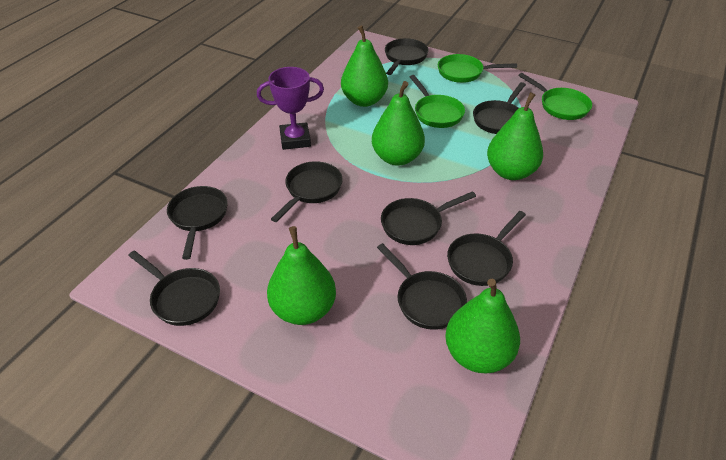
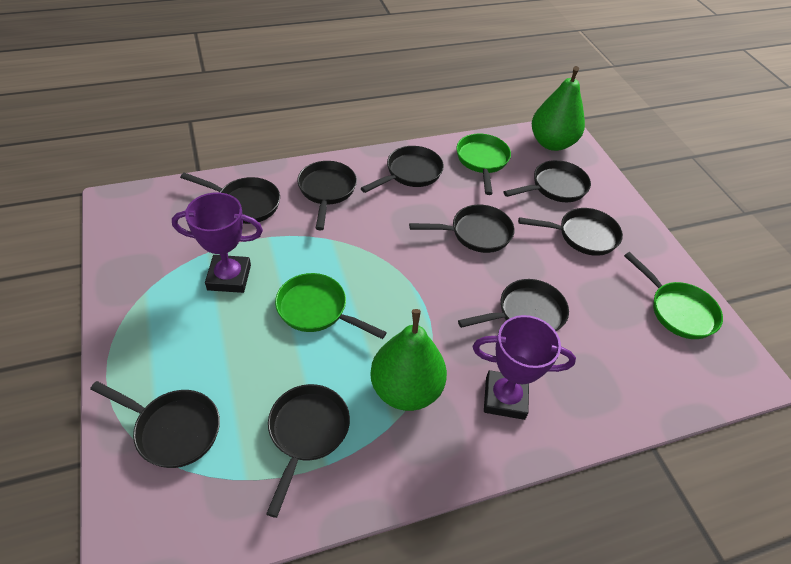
black pan: 8 -> 9
green pear: 5 -> 2
purple trophy: 1 -> 2

